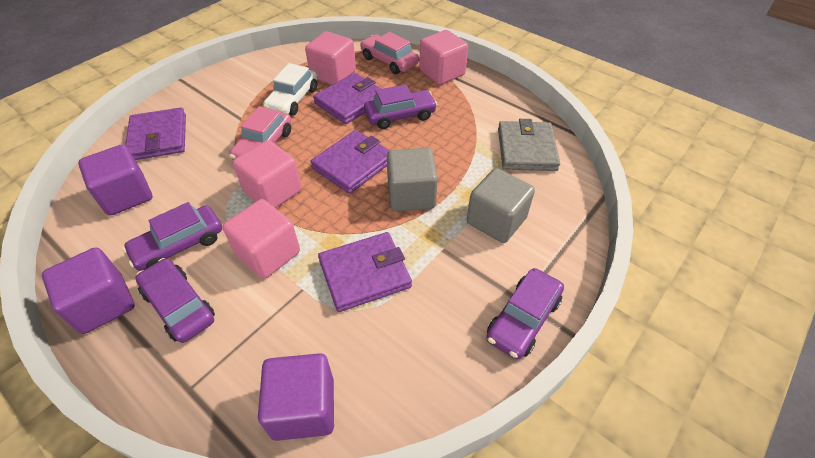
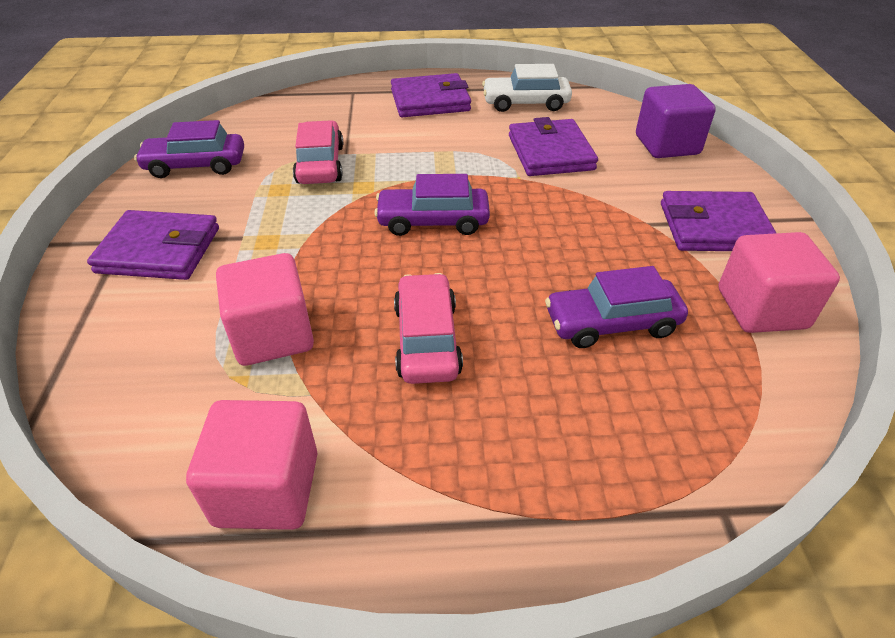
grey cube: 2 -> 0
grey wallet: 1 -> 0
pink cube: 4 -> 3
purple car: 4 -> 3
purple cube: 3 -> 1

